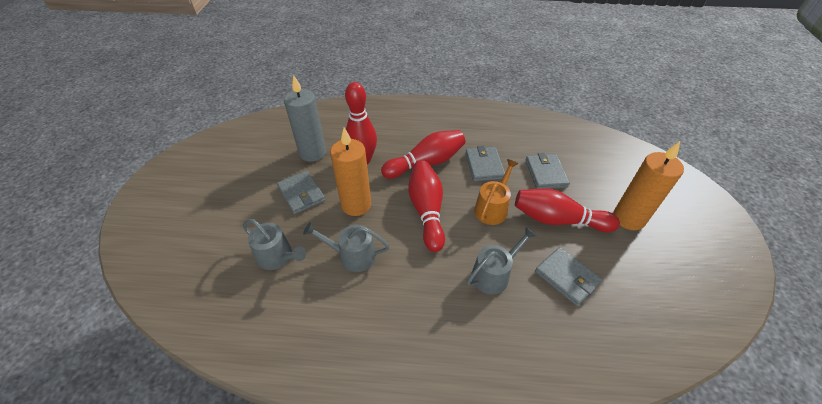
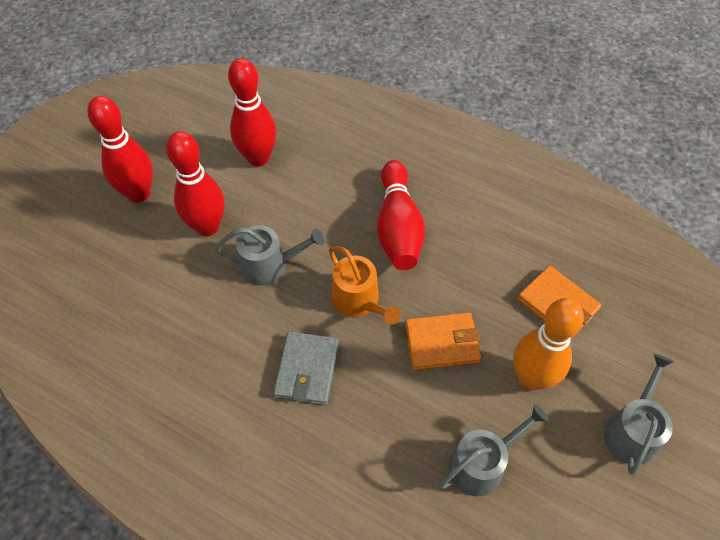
grey candle: 1 -> 0
grey wallet: 4 -> 1
orange bowling pin: 0 -> 1
orange candle: 2 -> 0
orange wallet: 0 -> 2

